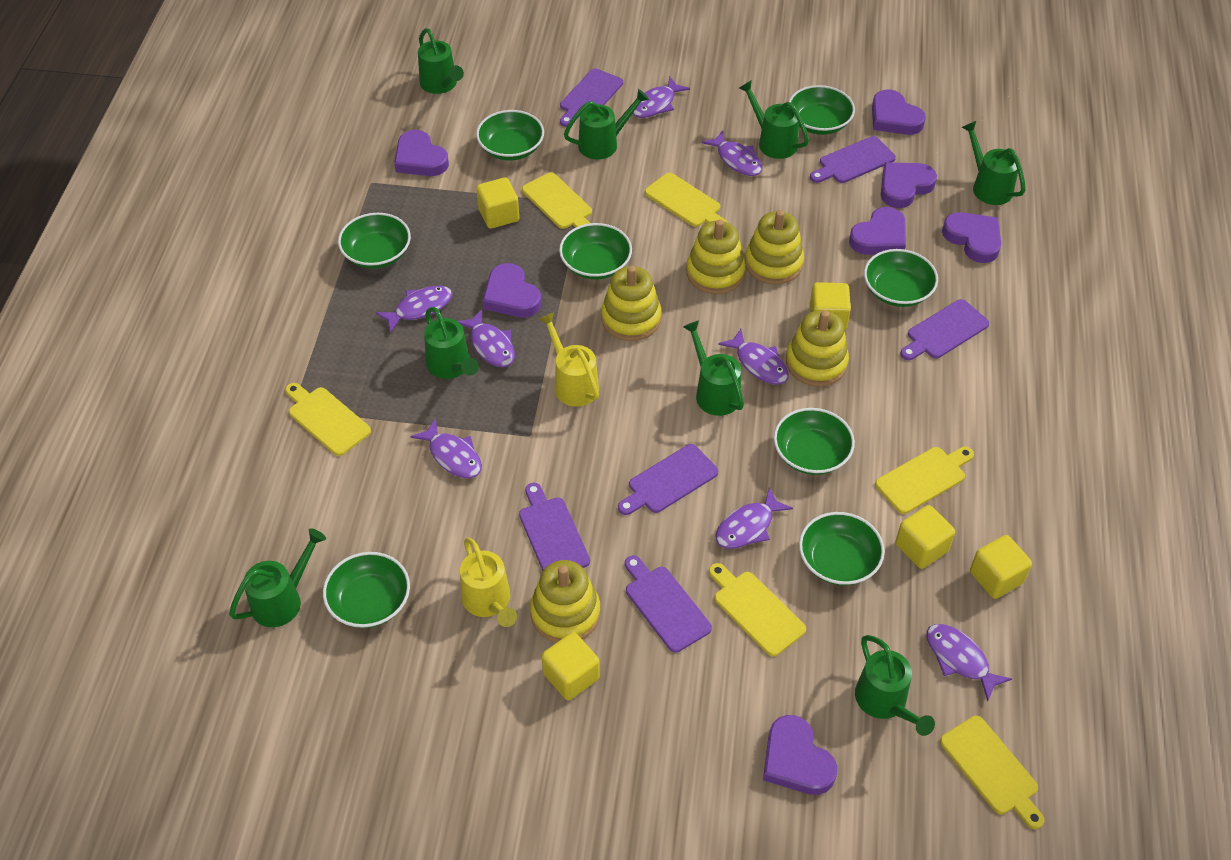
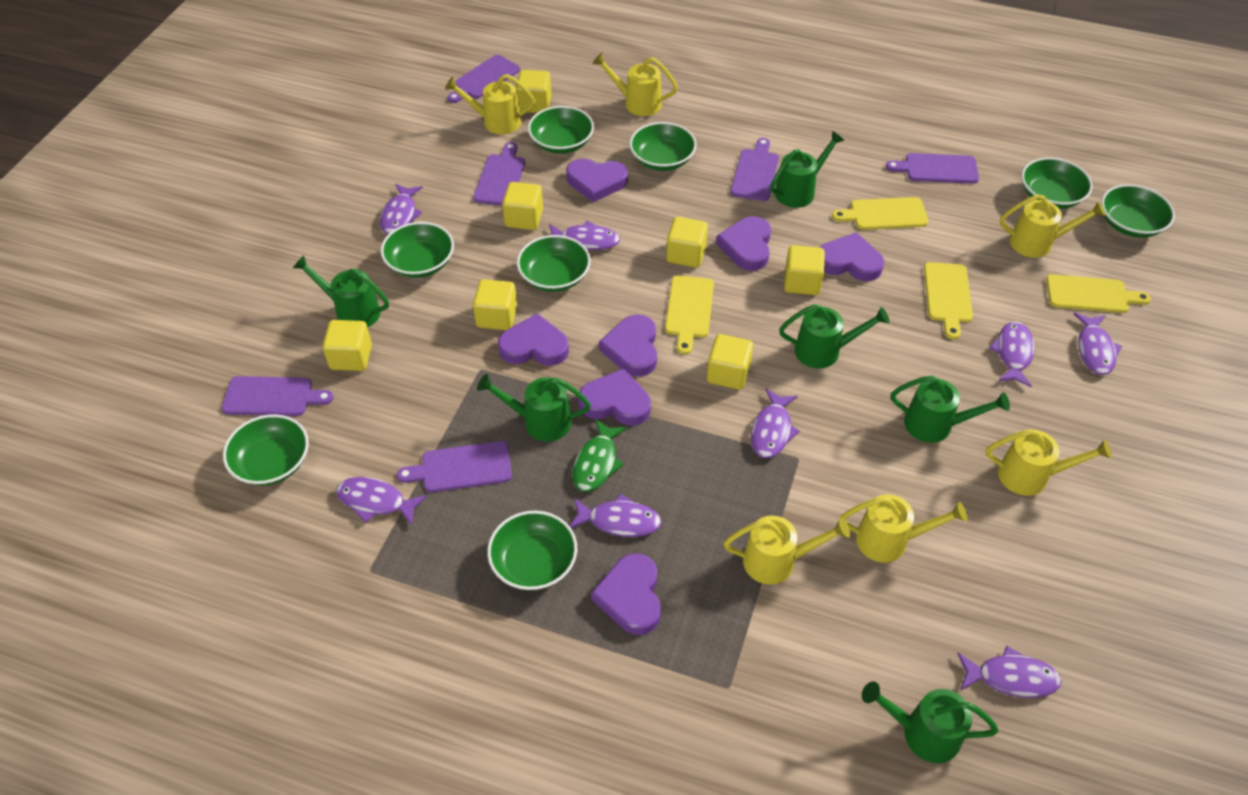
green fish: 0 -> 1
green watering can: 8 -> 6
yellow cube: 5 -> 7
yellow cutting board: 6 -> 4
yellow stacking toy: 5 -> 0
yellow watering can: 2 -> 6

